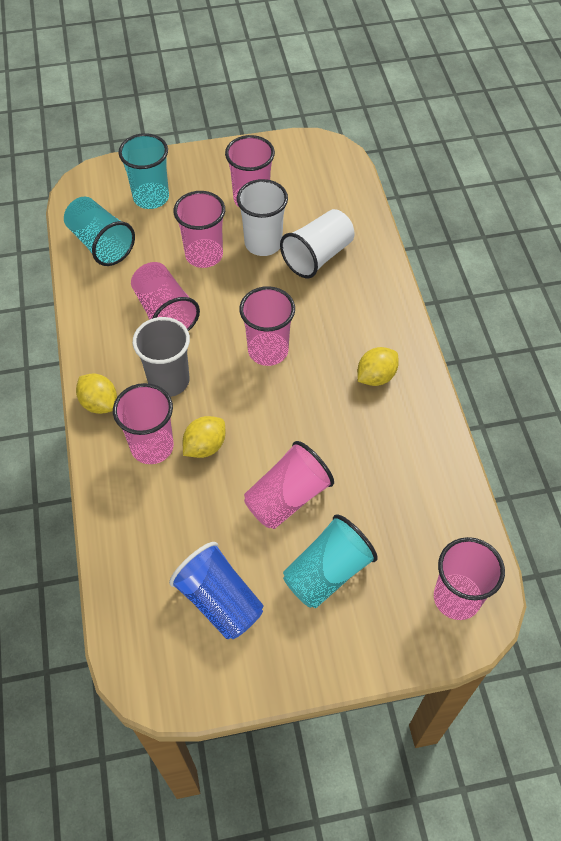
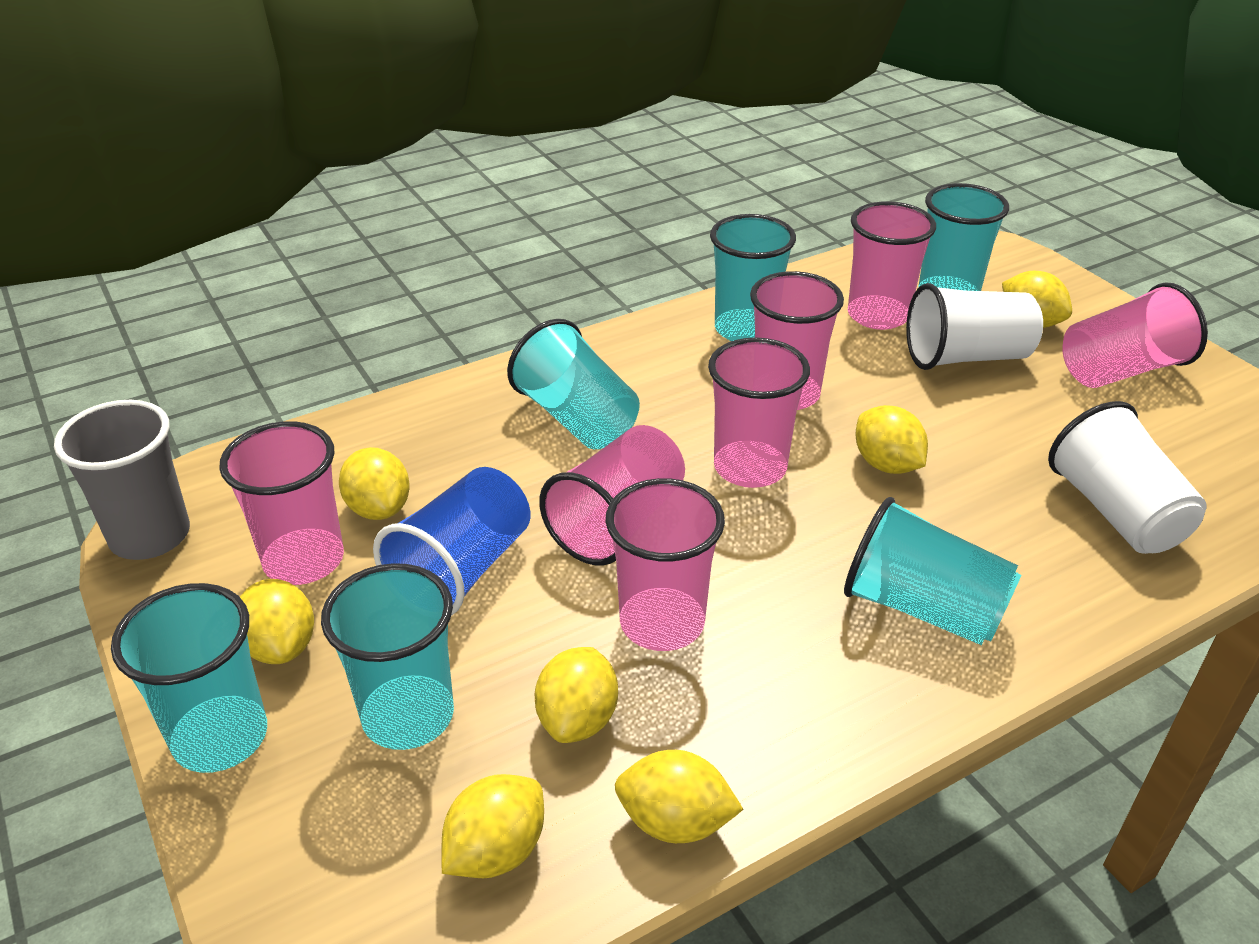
turquoise cup: 3 -> 6
yellow lemon: 3 -> 7

